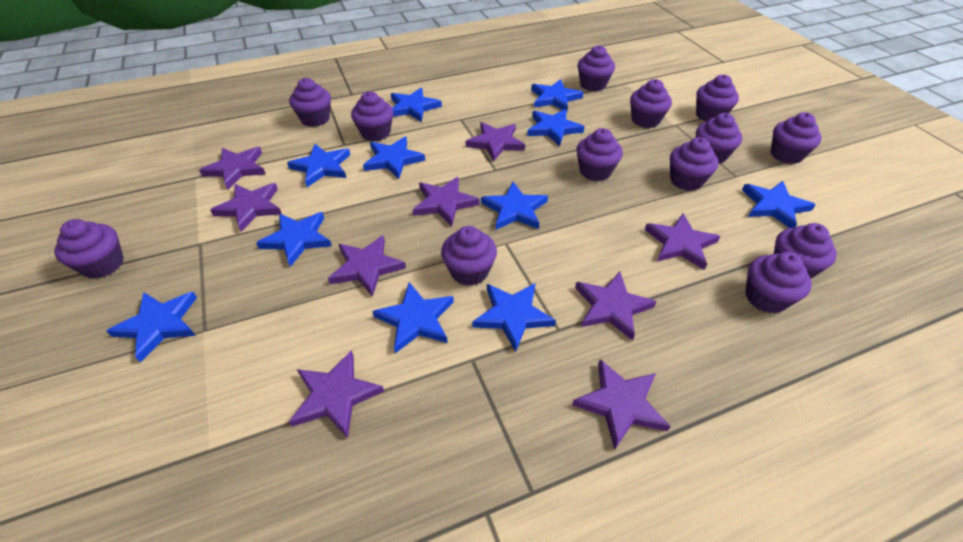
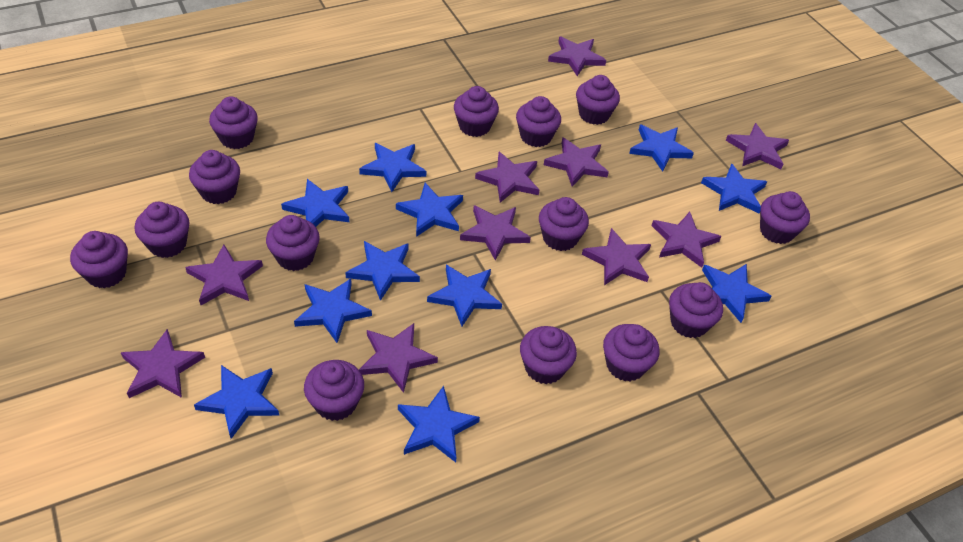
purple cupcake: 13 -> 14
purple star: 9 -> 10

